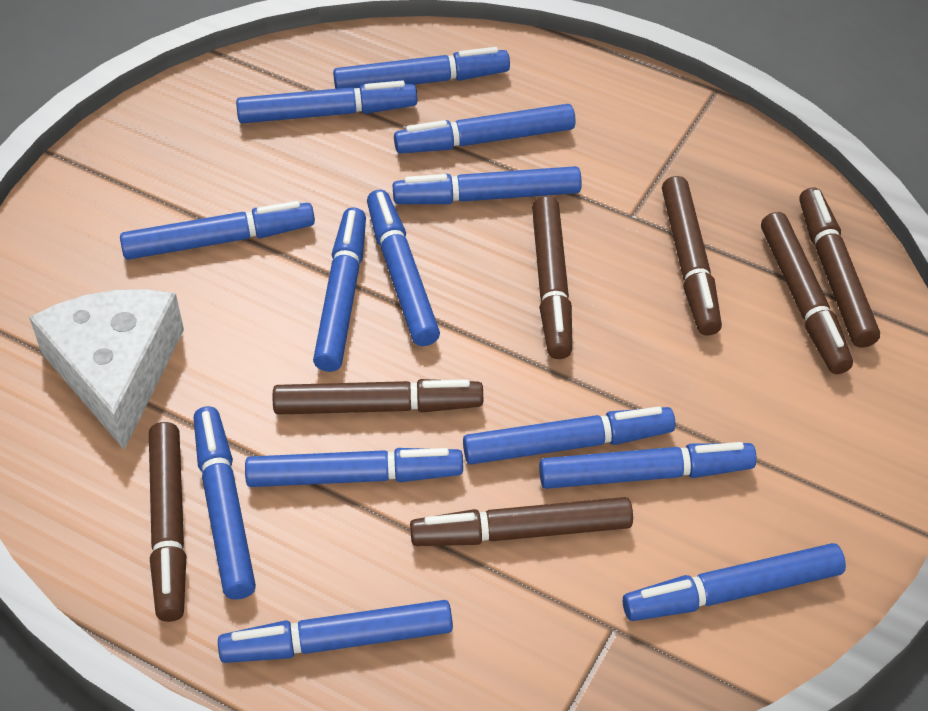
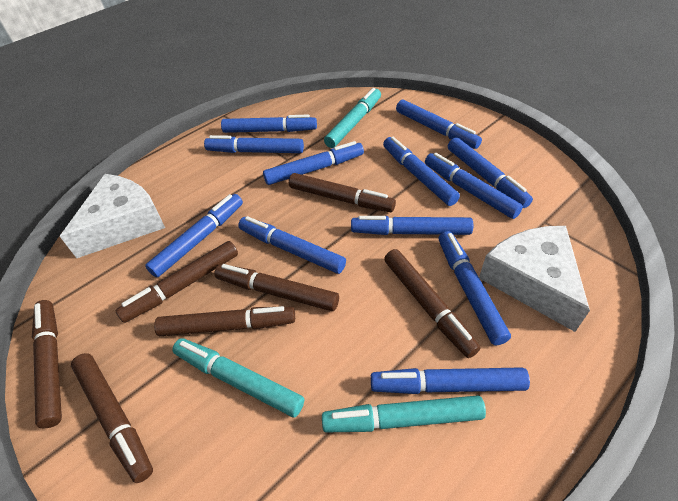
blue marker: 13 -> 12
turquoise marker: 0 -> 3
white cheese: 1 -> 2

